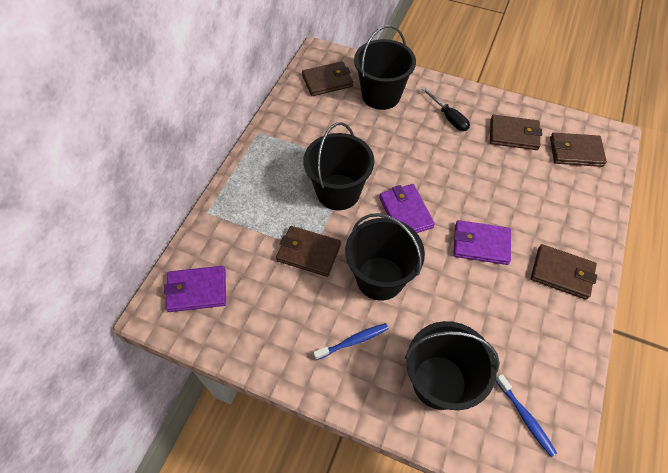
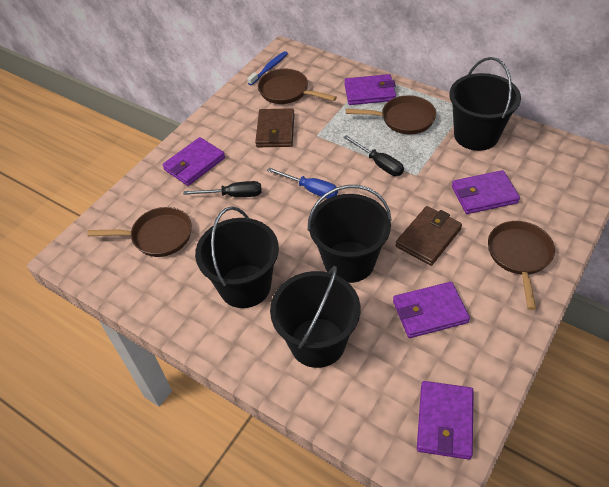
black screwdriver: 1 -> 2
blue screwdriver: 0 -> 1
blue toothbrush: 2 -> 1
brown pan: 0 -> 4
brown wallet: 5 -> 2
purple wallet: 3 -> 5

